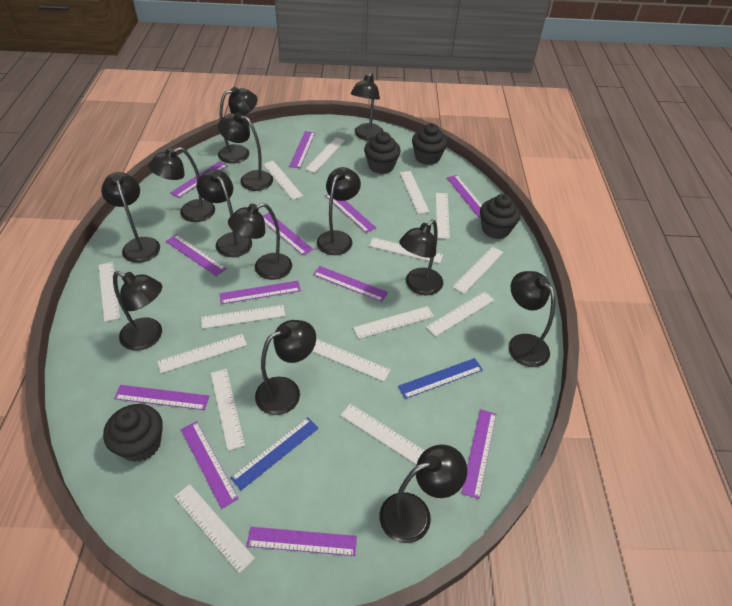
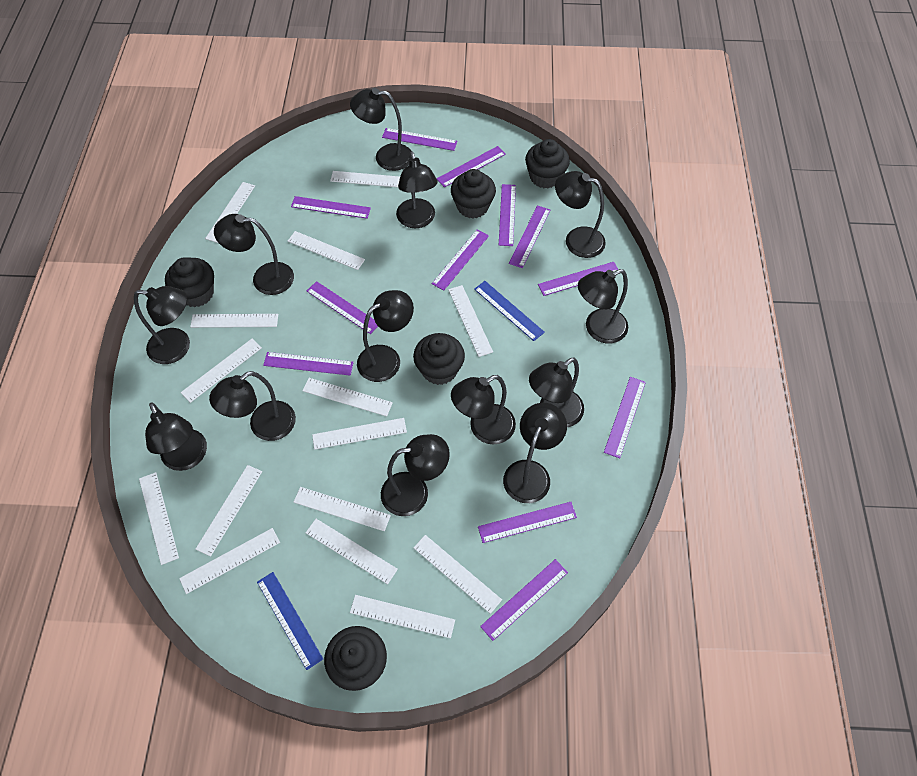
black cupcake: 4 -> 5

